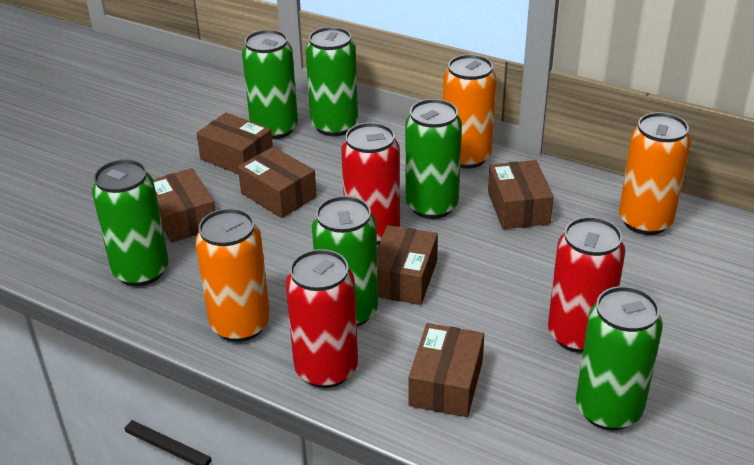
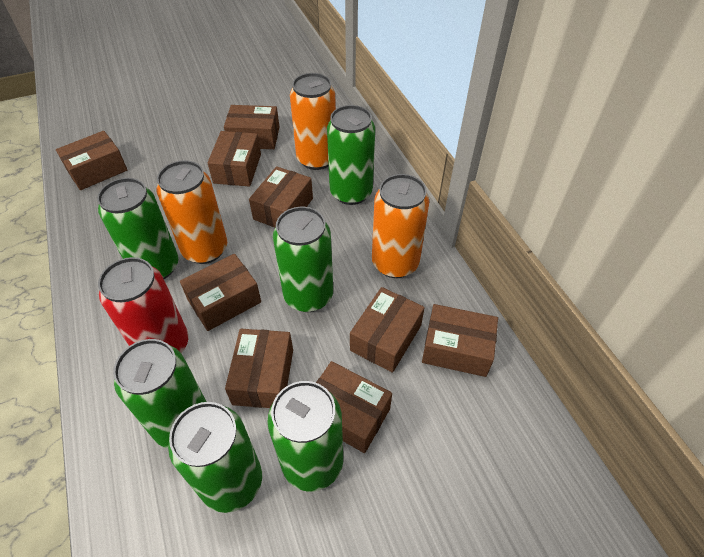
brown box: 6 -> 9
red can: 3 -> 1

